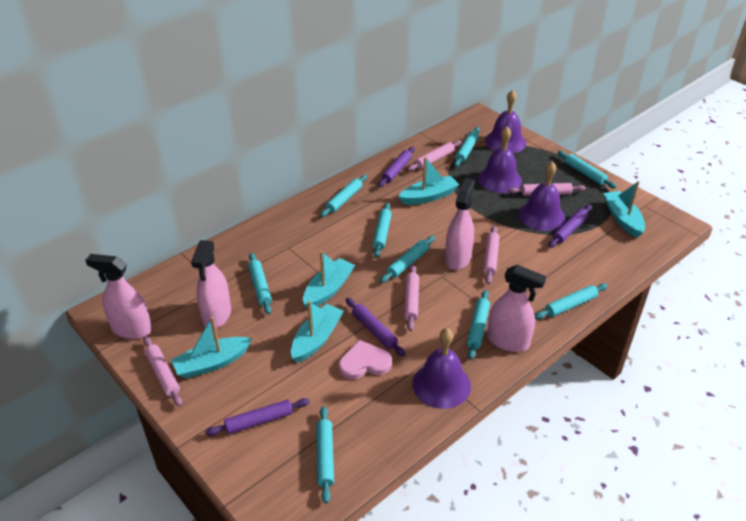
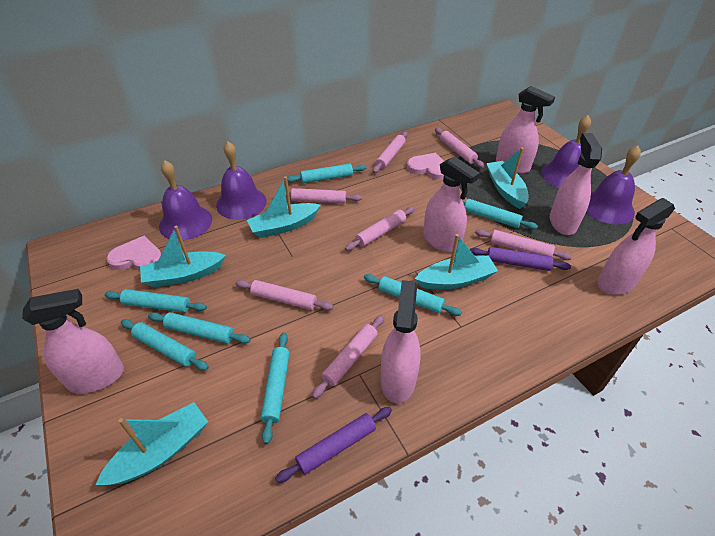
pink heart: 1 -> 2
pink rolling pin: 5 -> 7
pink spray bottle: 4 -> 6
purple rolling pin: 4 -> 2
turquoise rolling pin: 9 -> 7

